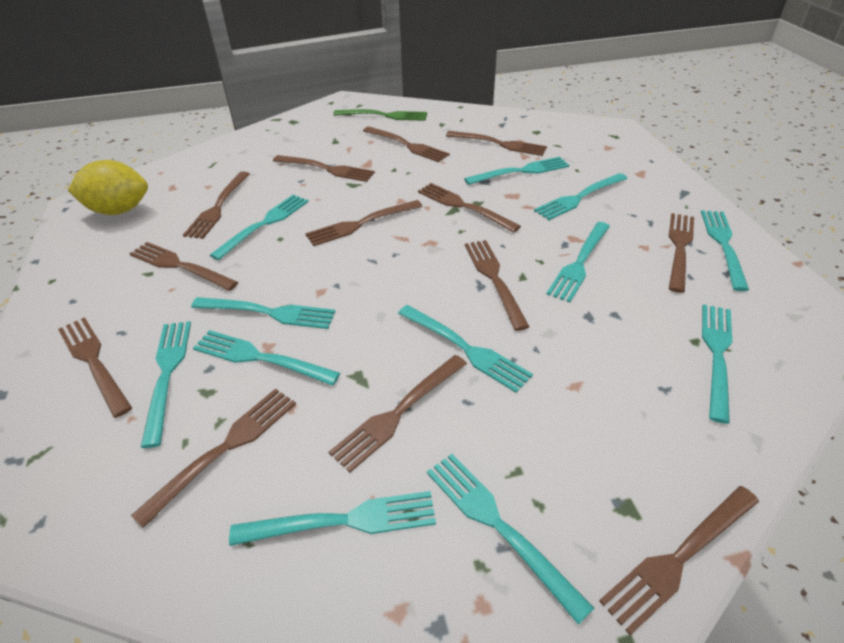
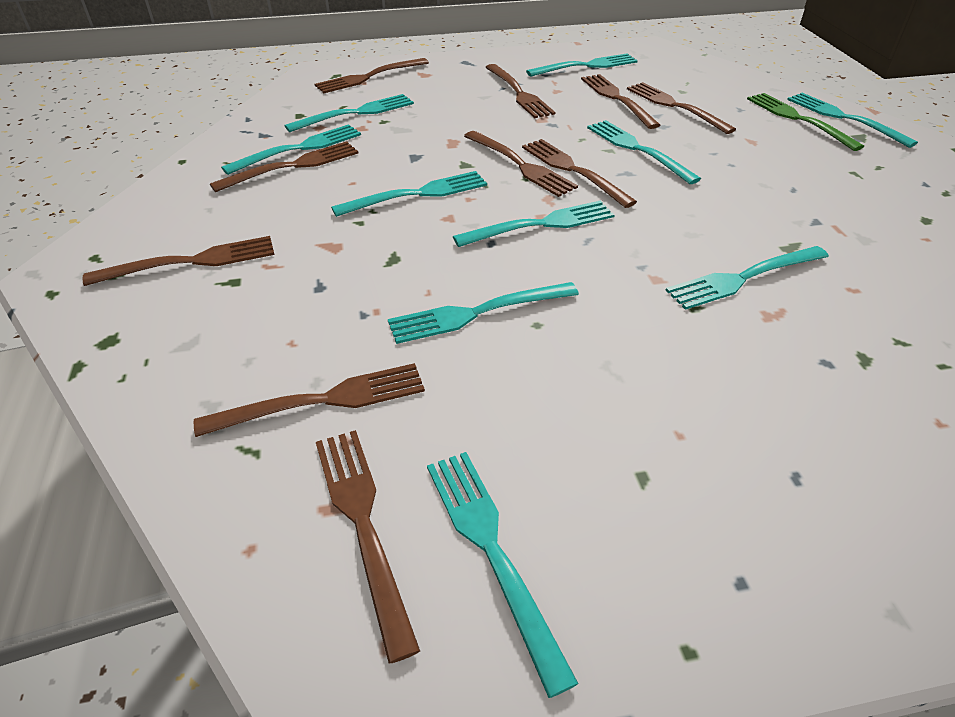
brown fork: 13 -> 10
turquoise fork: 12 -> 10
yellow lemon: 1 -> 0

